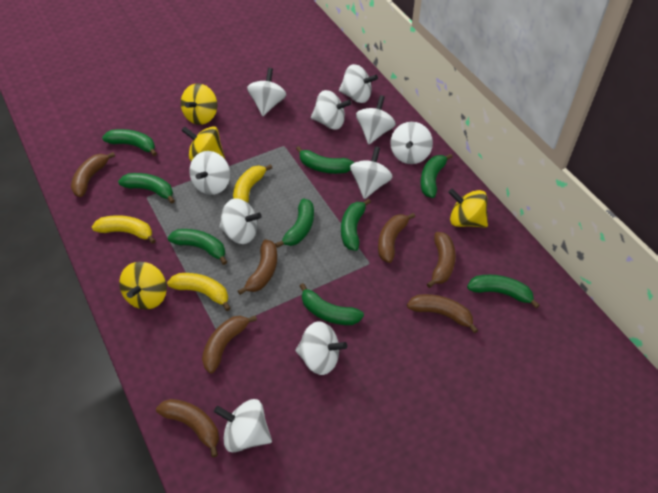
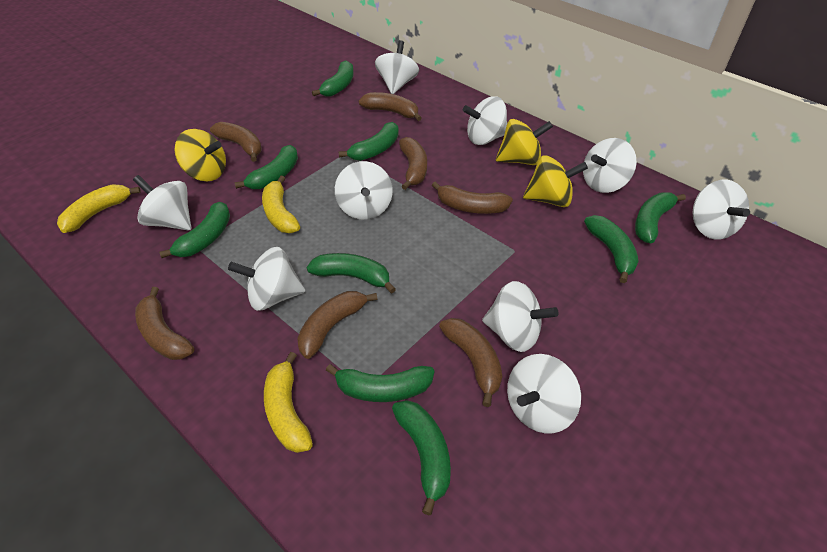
white spinning top: 10 -> 9
yellow spinning top: 4 -> 3

